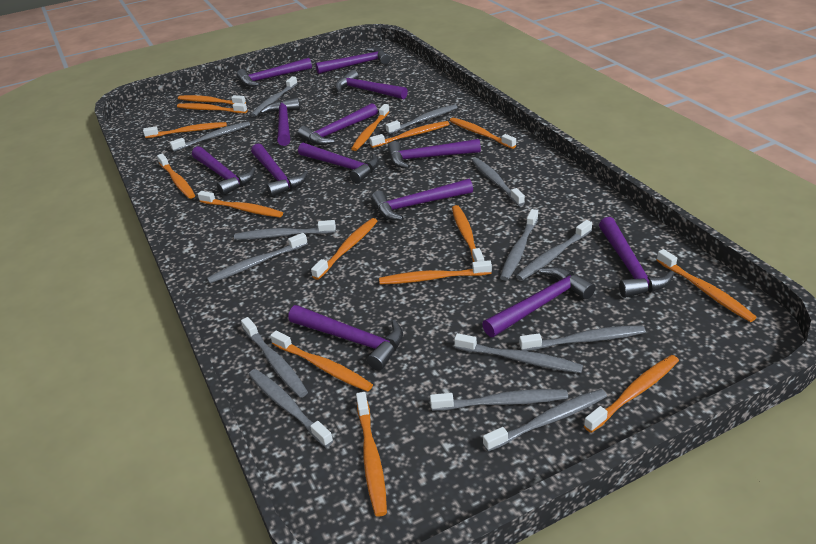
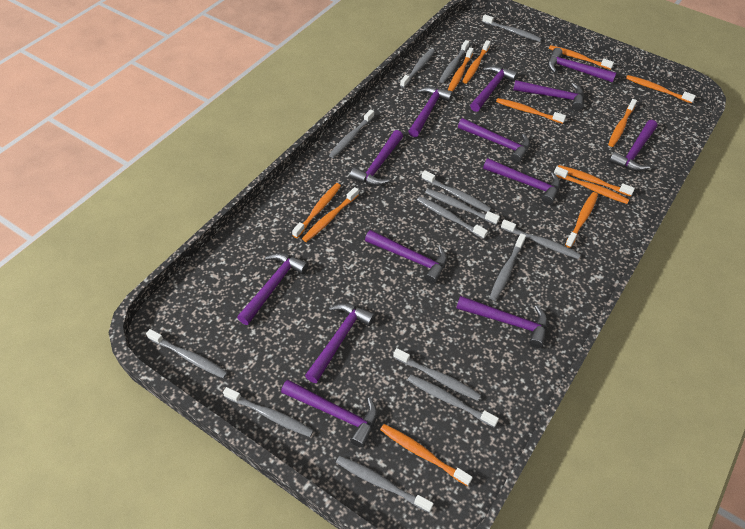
orange toothbrush: 15 -> 12

